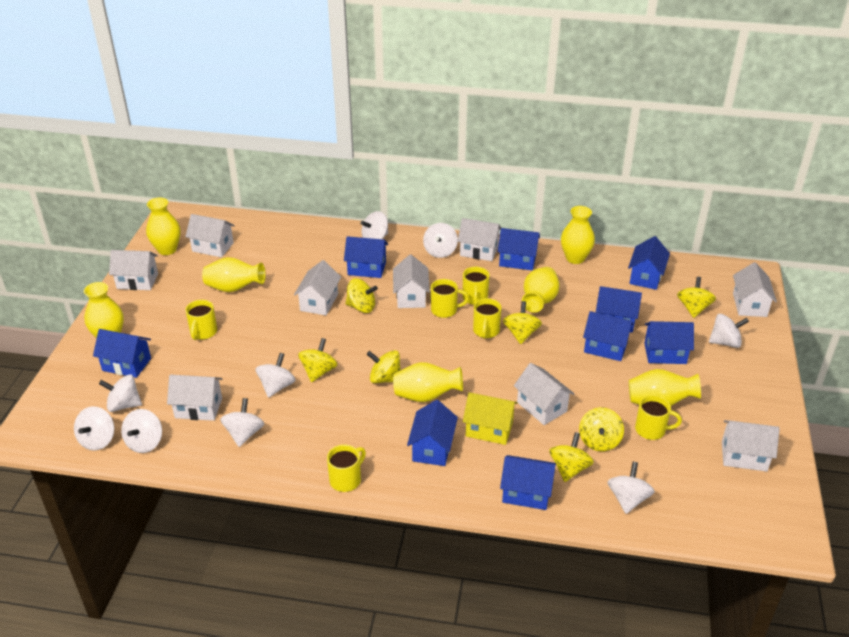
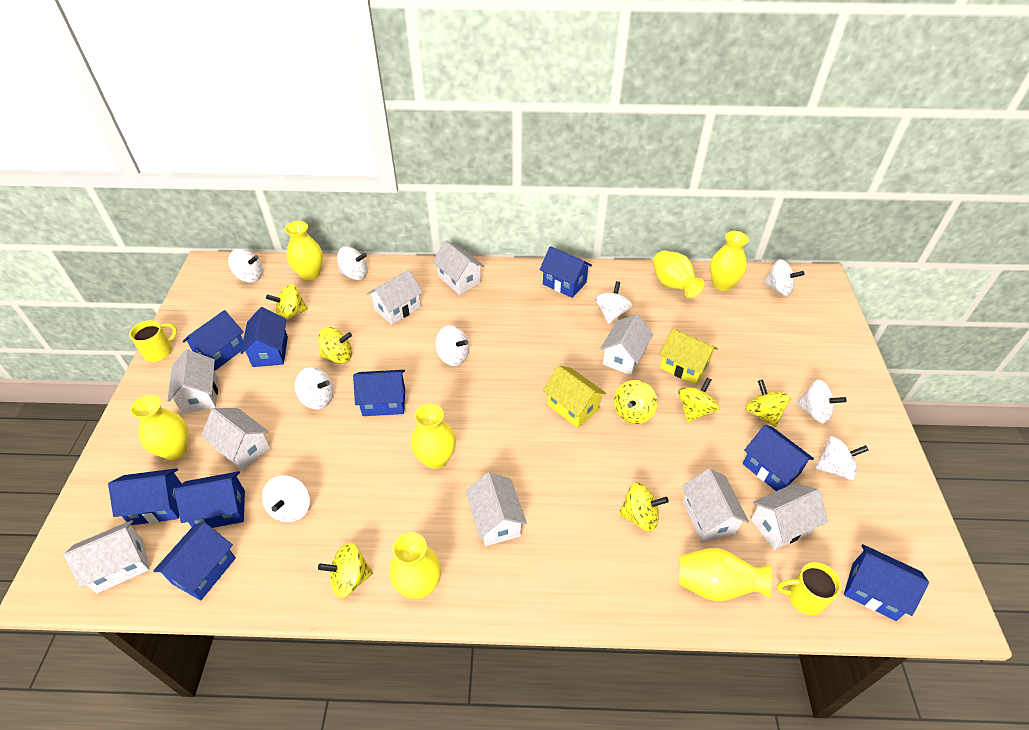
yellow house: 1 -> 2
yellow mug: 6 -> 2

